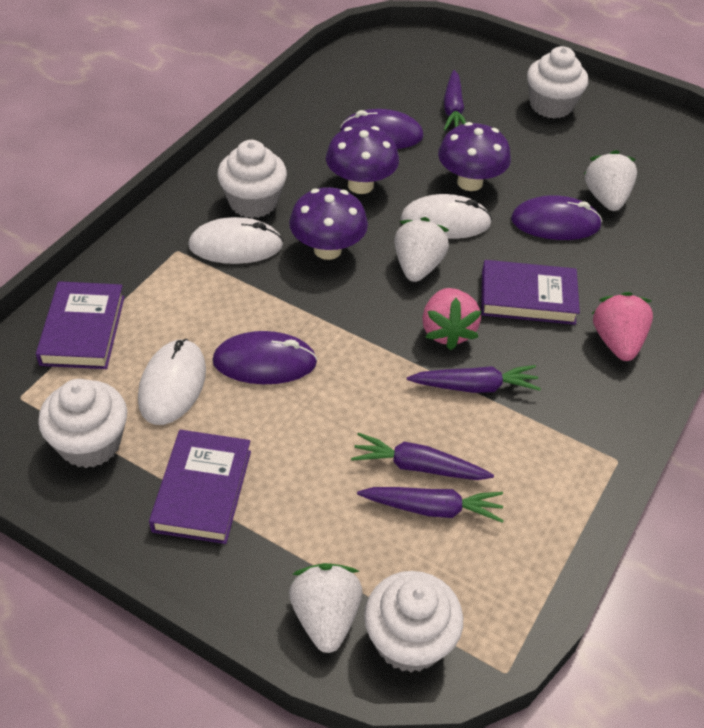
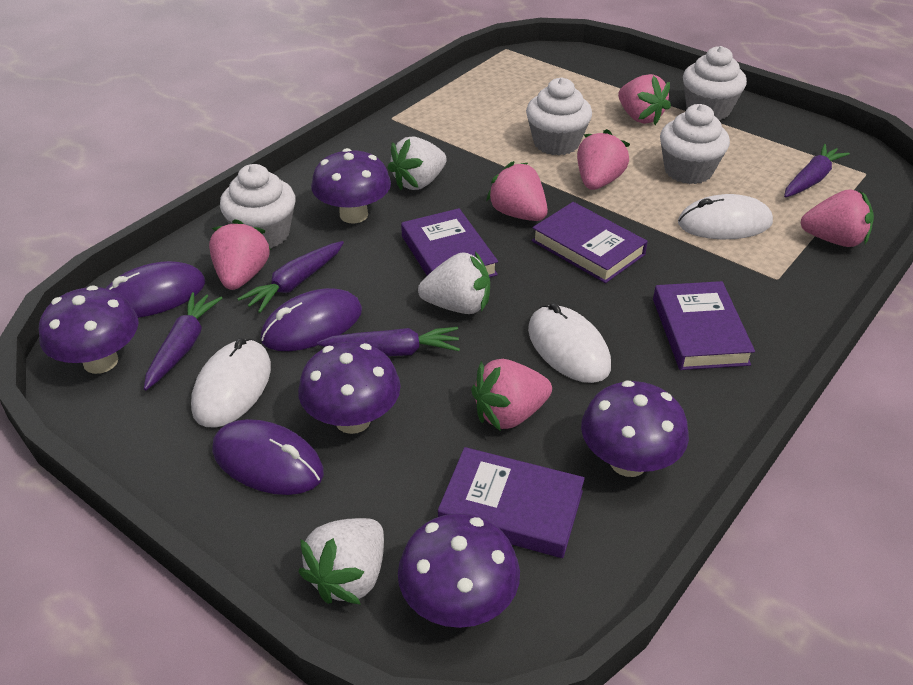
pink strawberry: 2 -> 6
purple book: 3 -> 4
purple mushroom: 3 -> 5

